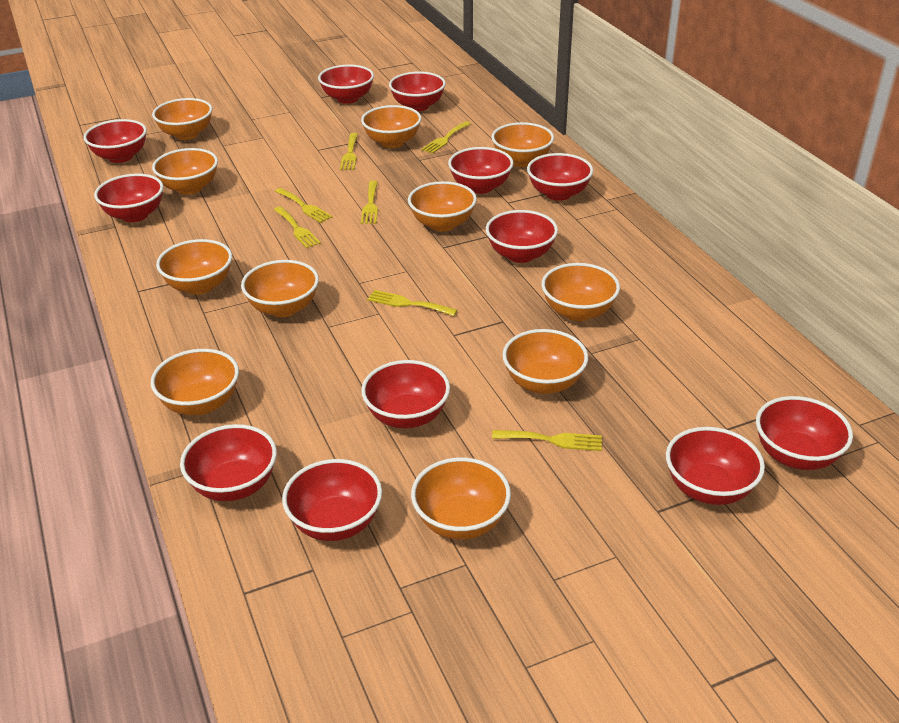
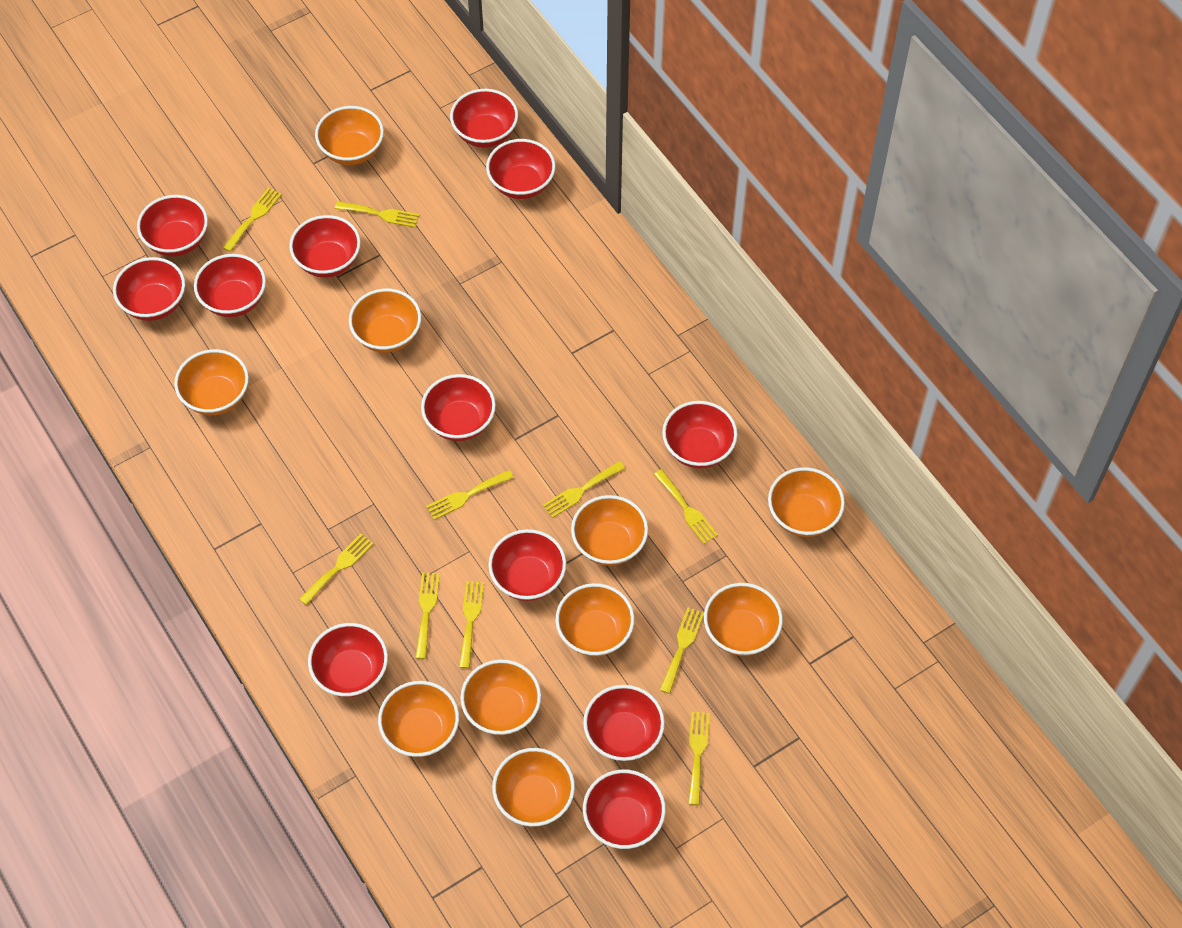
orange bowl: 11 -> 10
yellow fork: 7 -> 10

